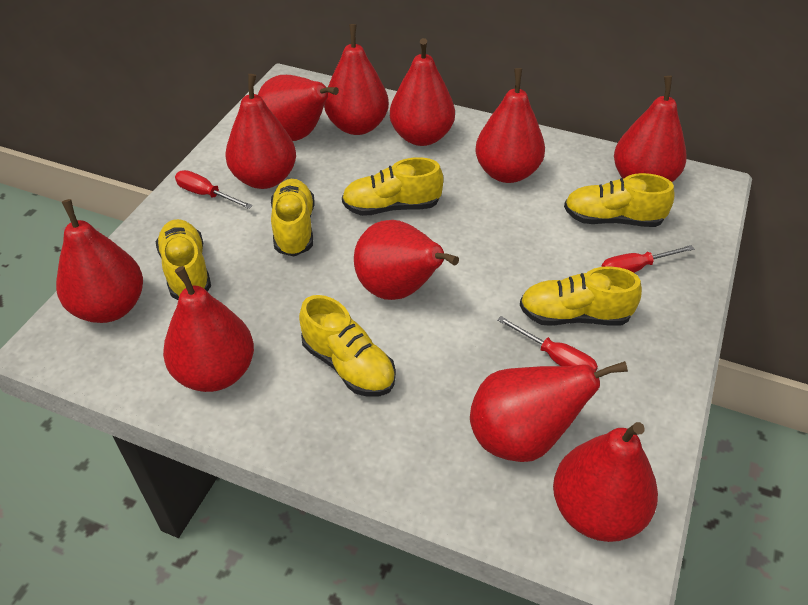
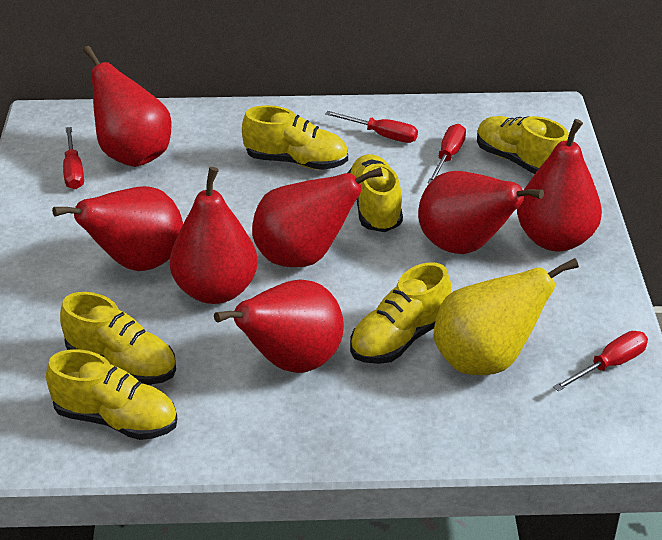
red pear: 11 -> 7
red screwdriver: 3 -> 4
yellow pear: 0 -> 1

